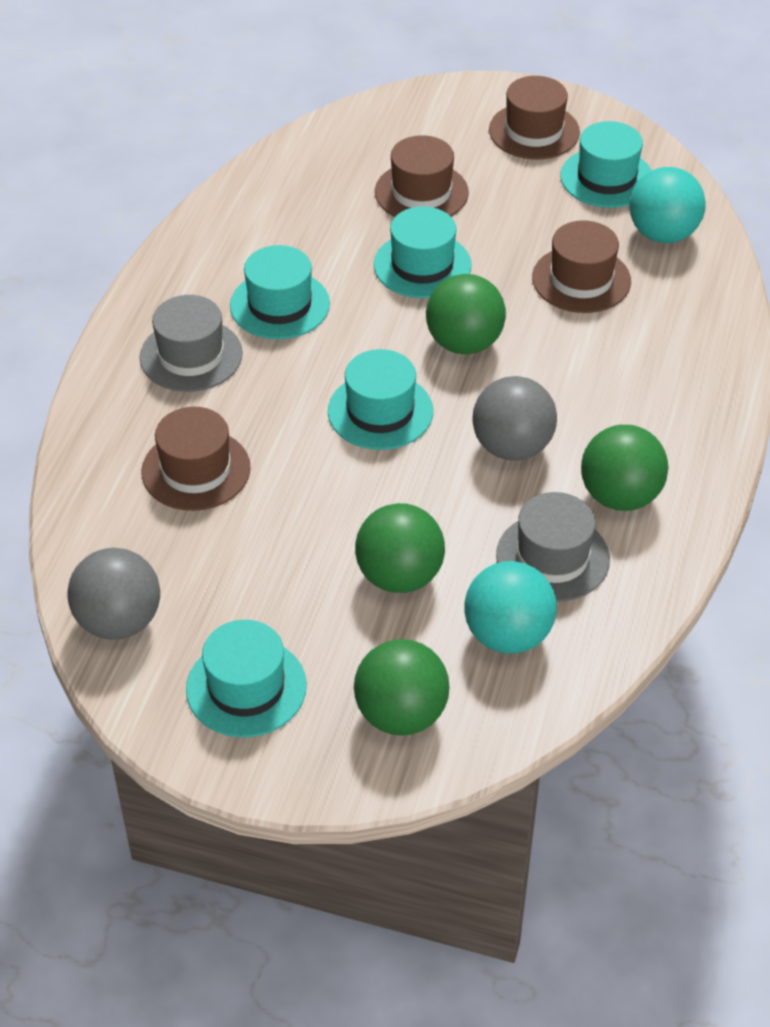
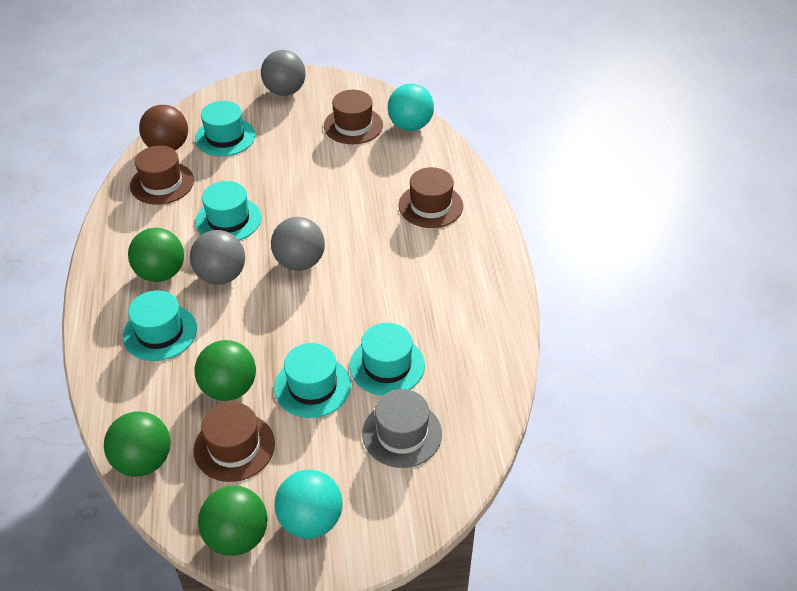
brown ball: 0 -> 1
grey ball: 2 -> 3
grey hat: 2 -> 1

